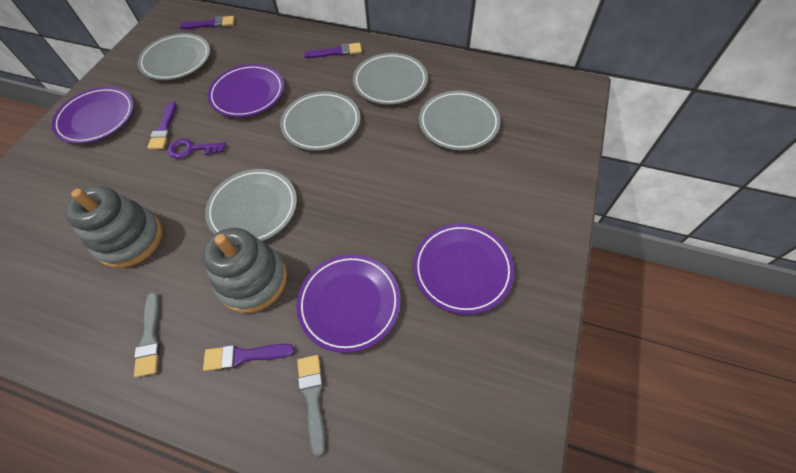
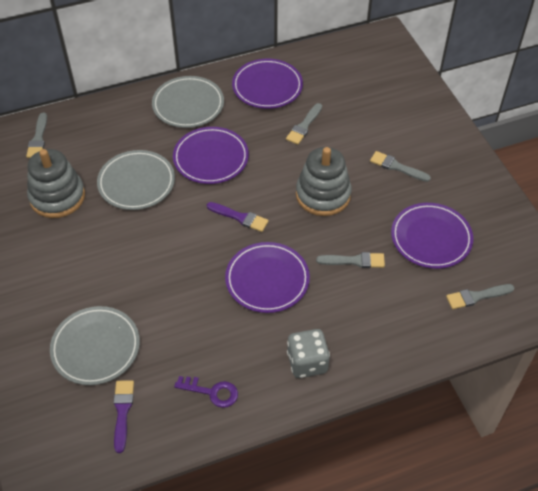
grey brush: 2 -> 5
grey dice: 0 -> 1
grey plate: 5 -> 3
purple brush: 4 -> 2

